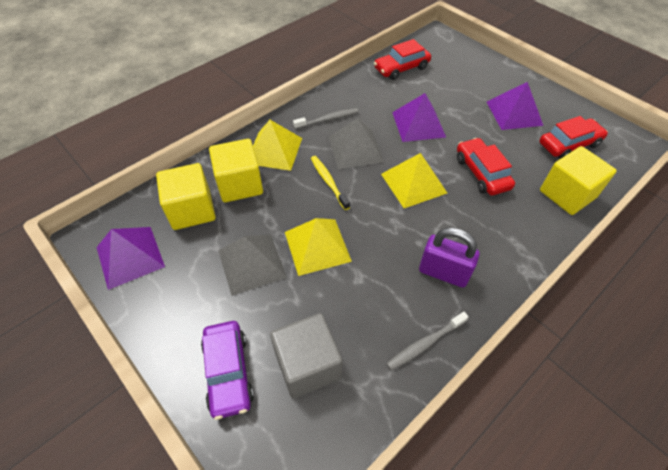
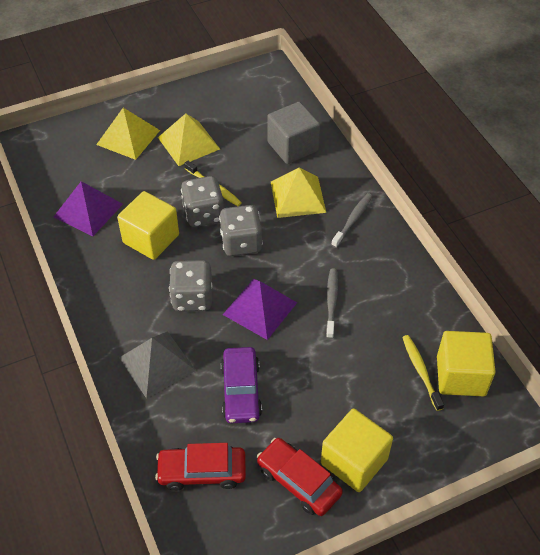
grey dice: 0 -> 3
grey pyramid: 2 -> 1
purple padlock: 1 -> 0
purple pyramid: 3 -> 2
red car: 3 -> 2
yellow toothbrush: 1 -> 2

